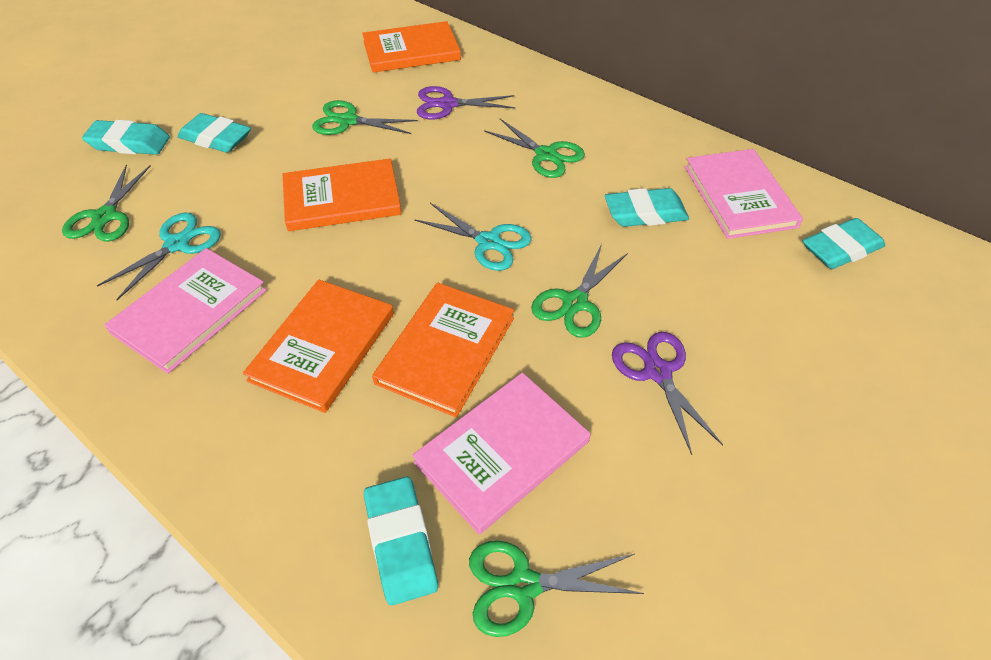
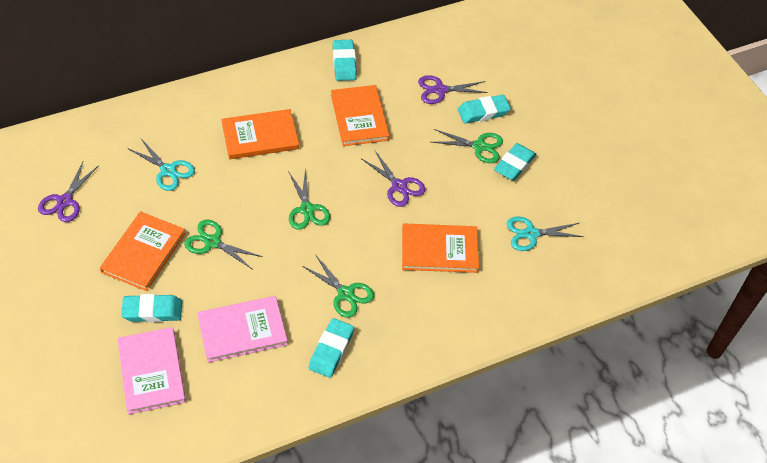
green scissors: 5 -> 4
pink book: 3 -> 2
purple scissors: 2 -> 3

